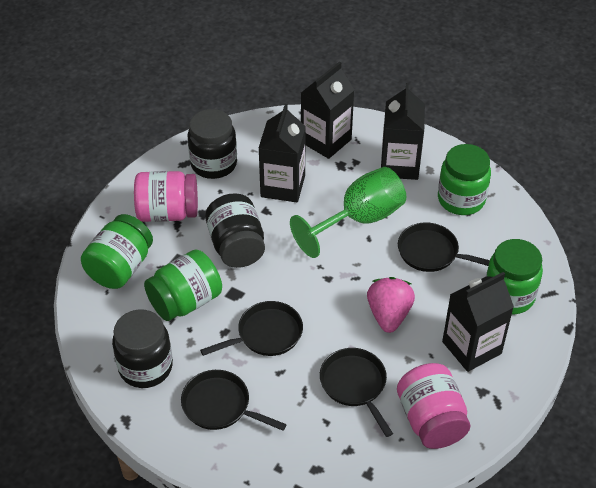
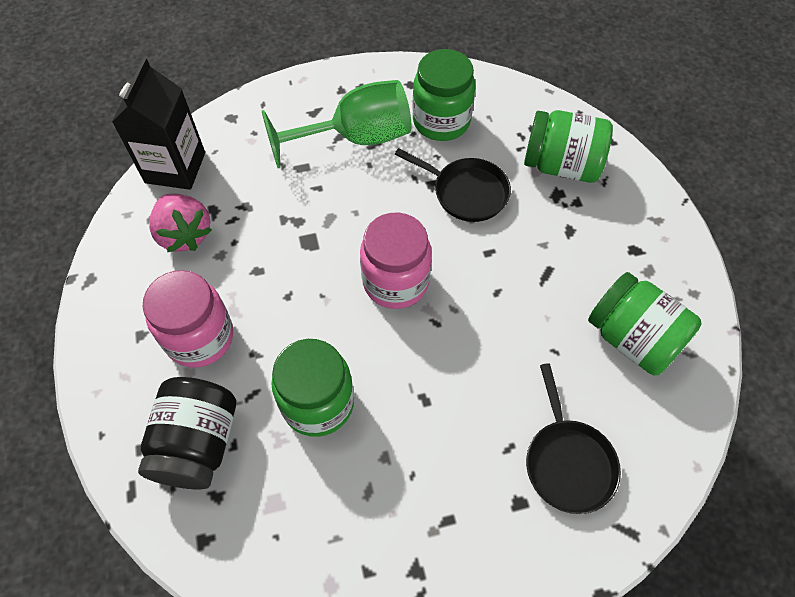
black carton: 4 -> 1
black jar: 3 -> 1
black pan: 4 -> 2

